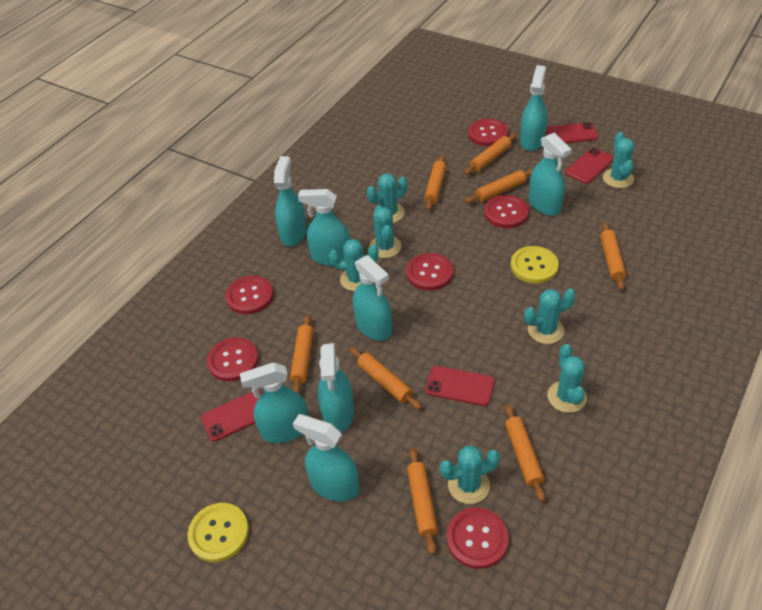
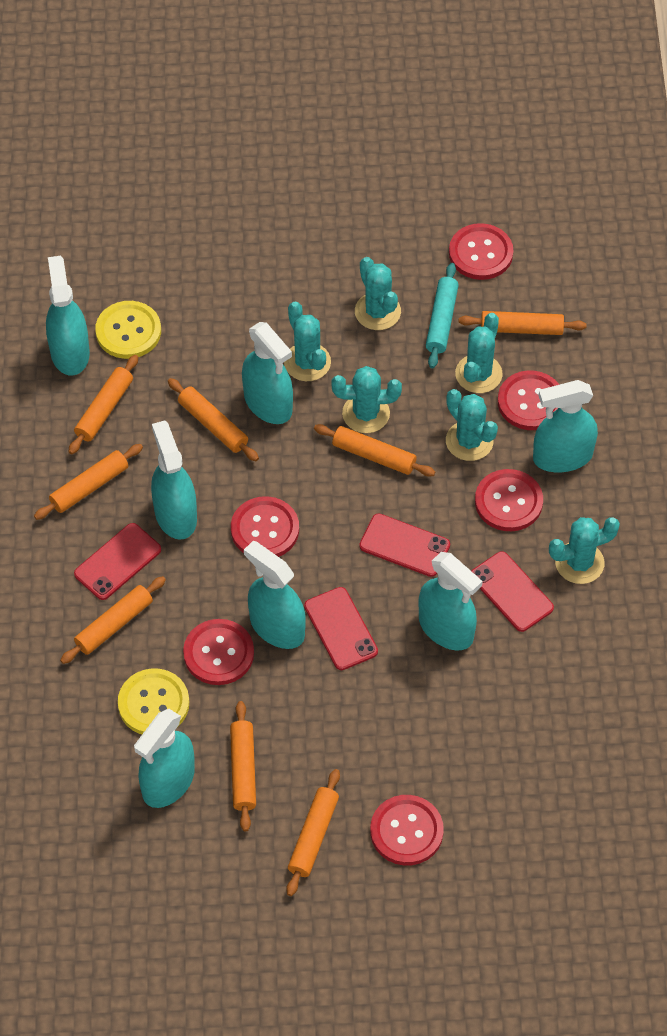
turquoise cactus: 7 -> 6
turquoise rolling pin: 0 -> 1
turquoise spray bottle: 8 -> 7

